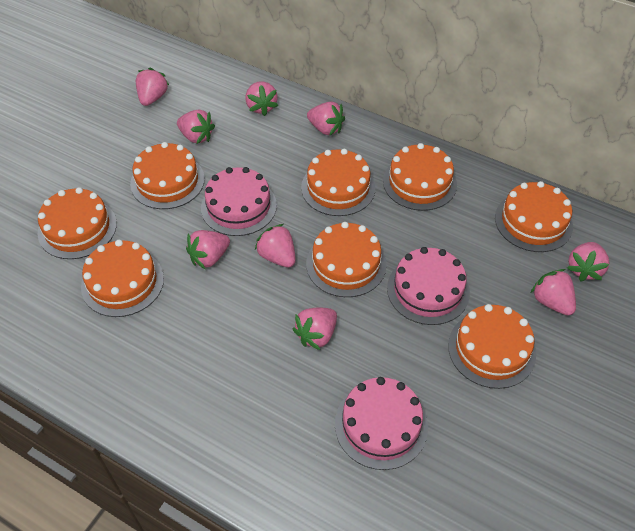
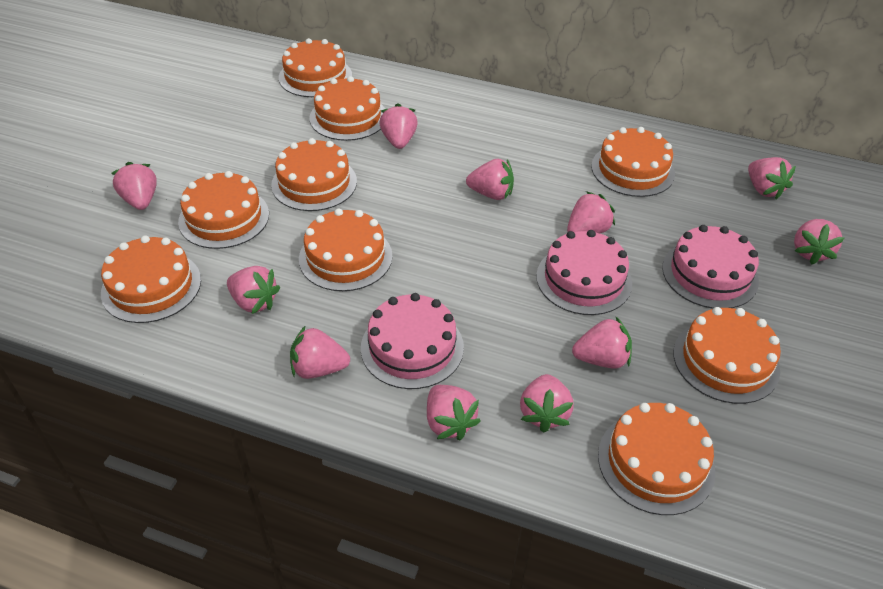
orange cake: 8 -> 9
pink strawberry: 9 -> 11

